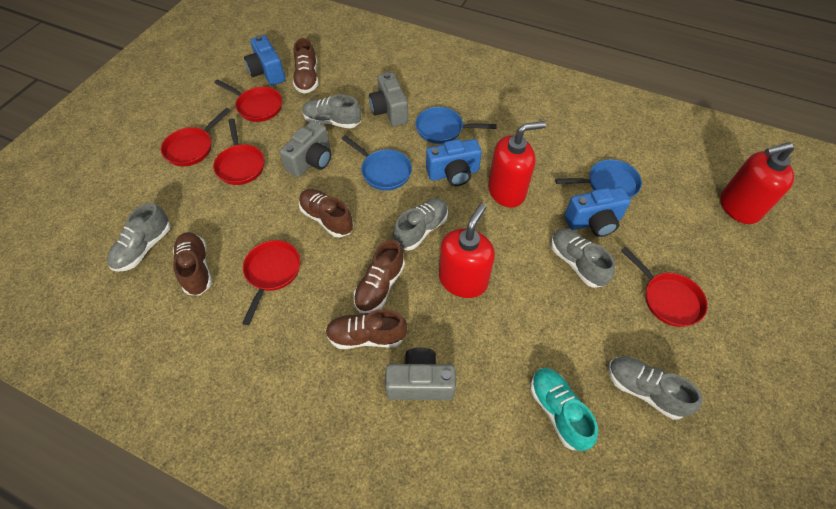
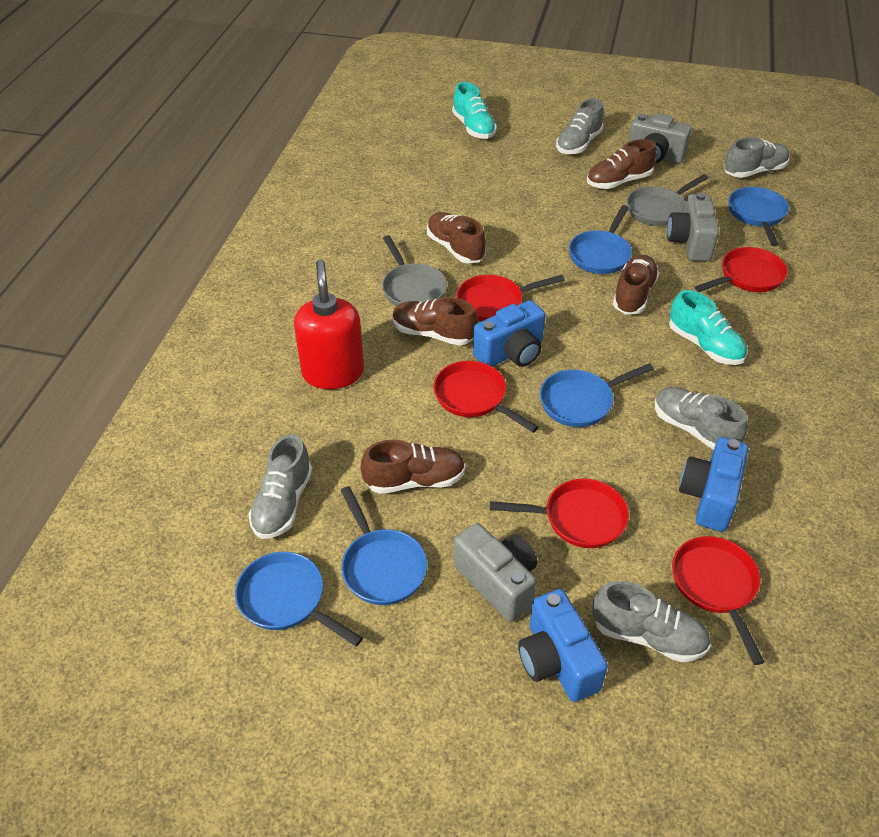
blue pan: 3 -> 5
grey pan: 0 -> 2
red soap dispenser: 3 -> 1
turquoise shoe: 1 -> 2

